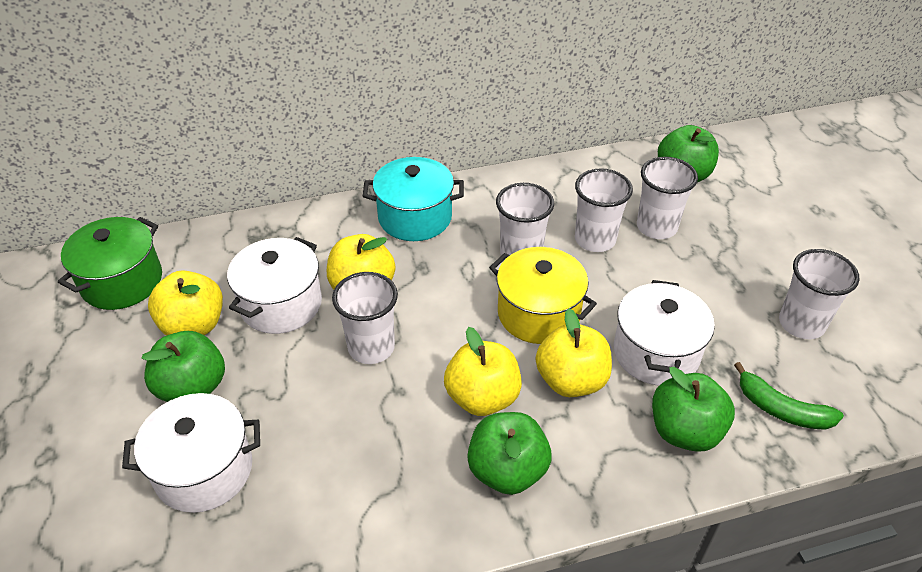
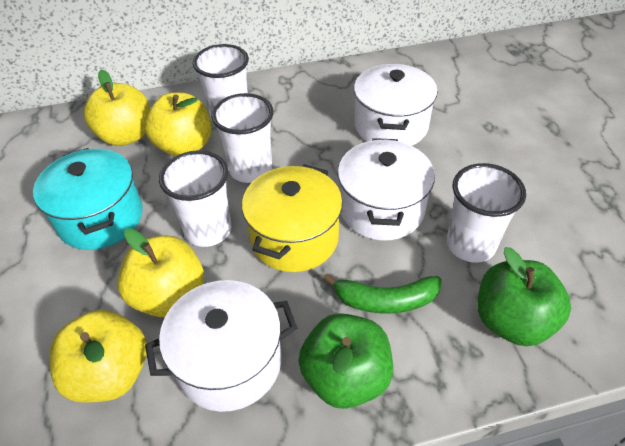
green apple: 4 -> 2
green pot: 1 -> 0
white cup: 5 -> 4

